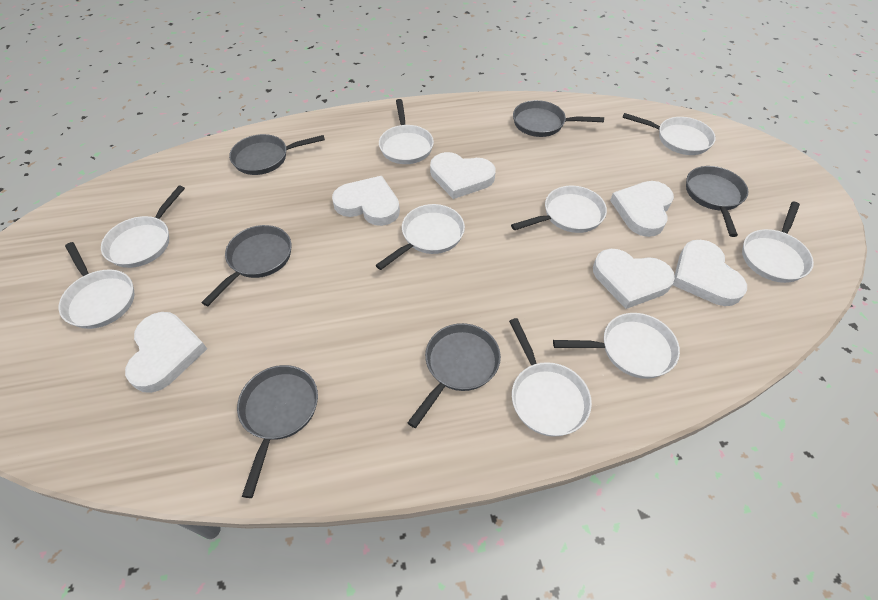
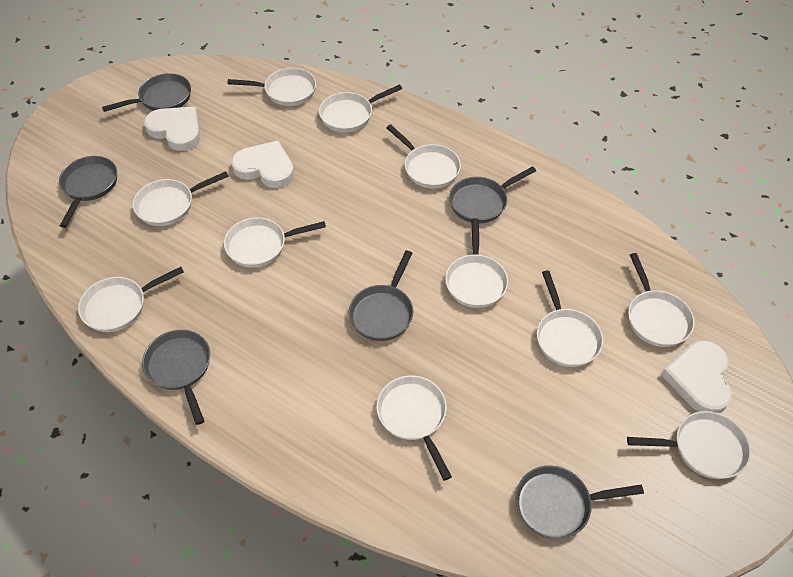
white heart: 6 -> 3
white pan: 9 -> 11

